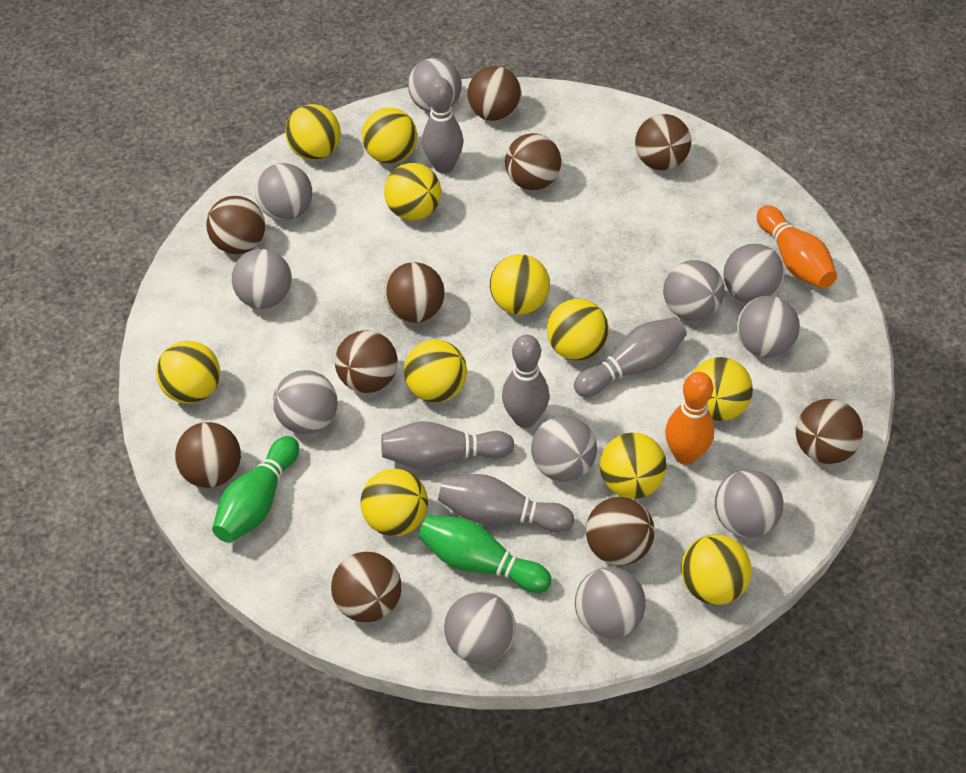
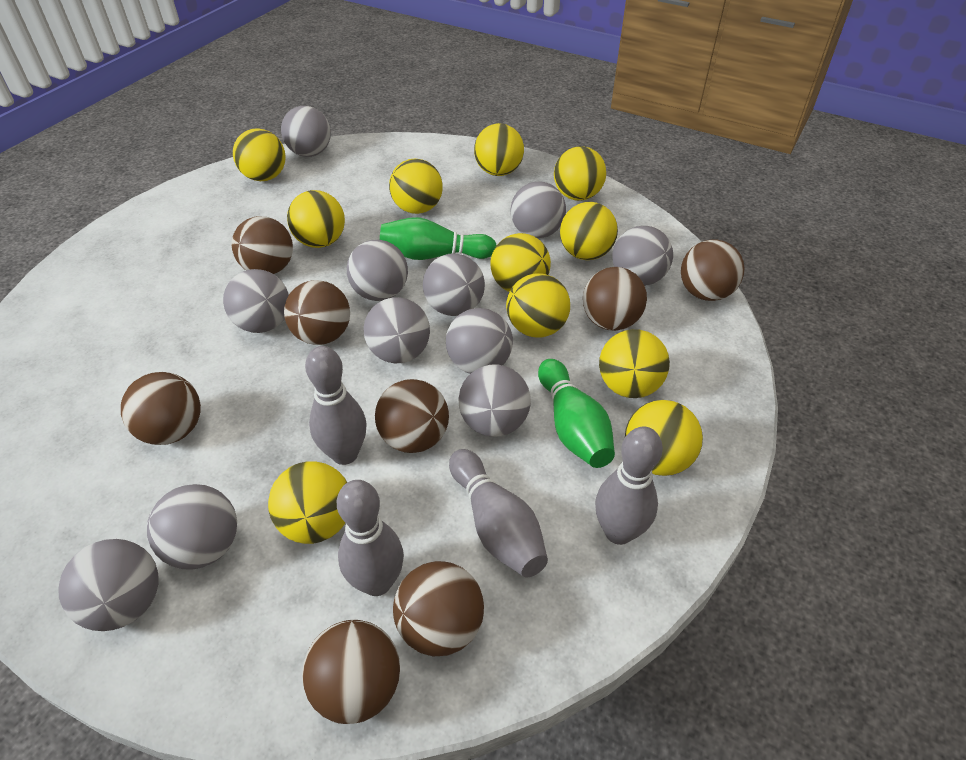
brown ball: 10 -> 8
grey bowling pin: 5 -> 4
orange bowling pin: 2 -> 0

